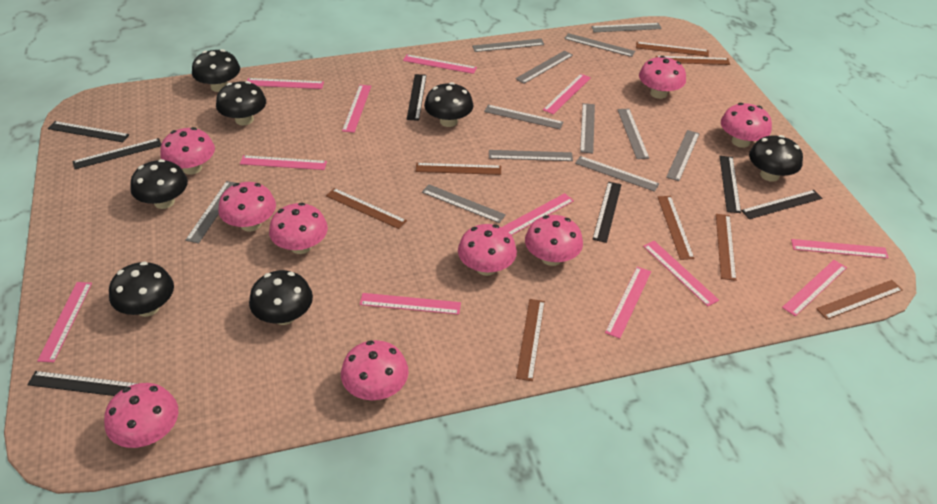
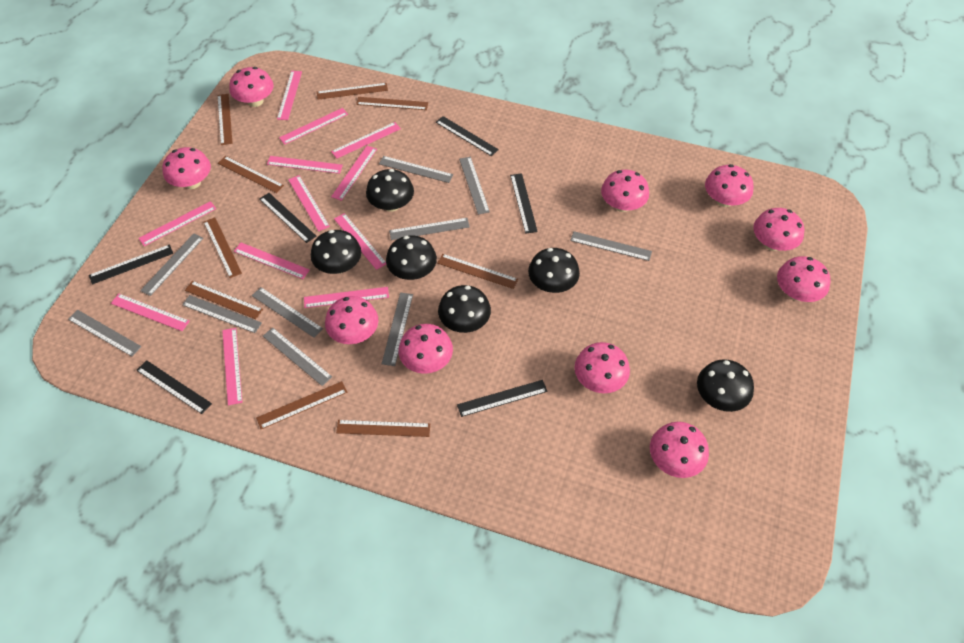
black mushroom: 7 -> 6
black ruler: 7 -> 6
brown ruler: 8 -> 9
grey ruler: 12 -> 10
pink mushroom: 9 -> 10

